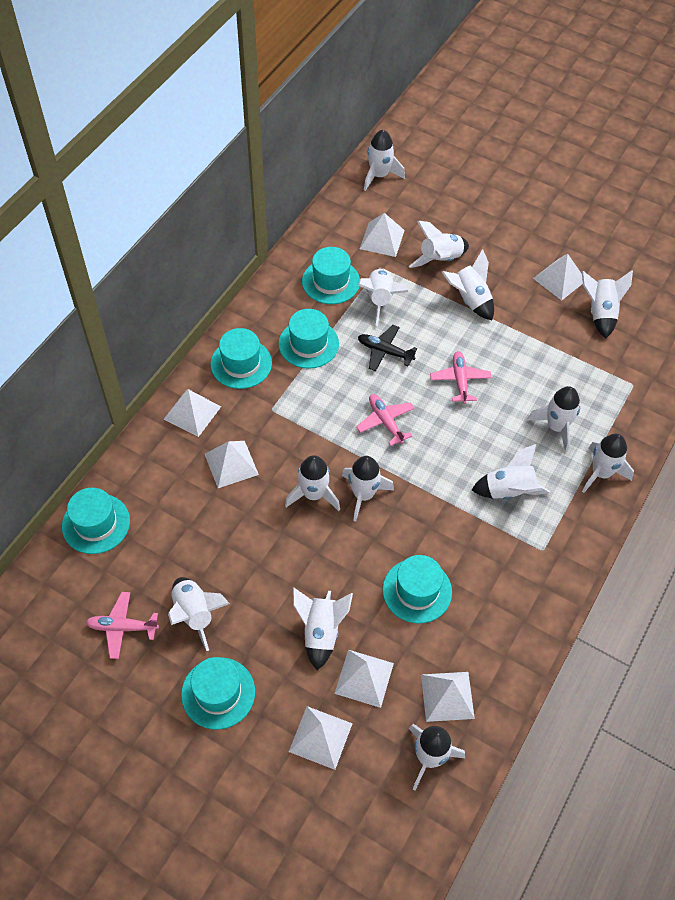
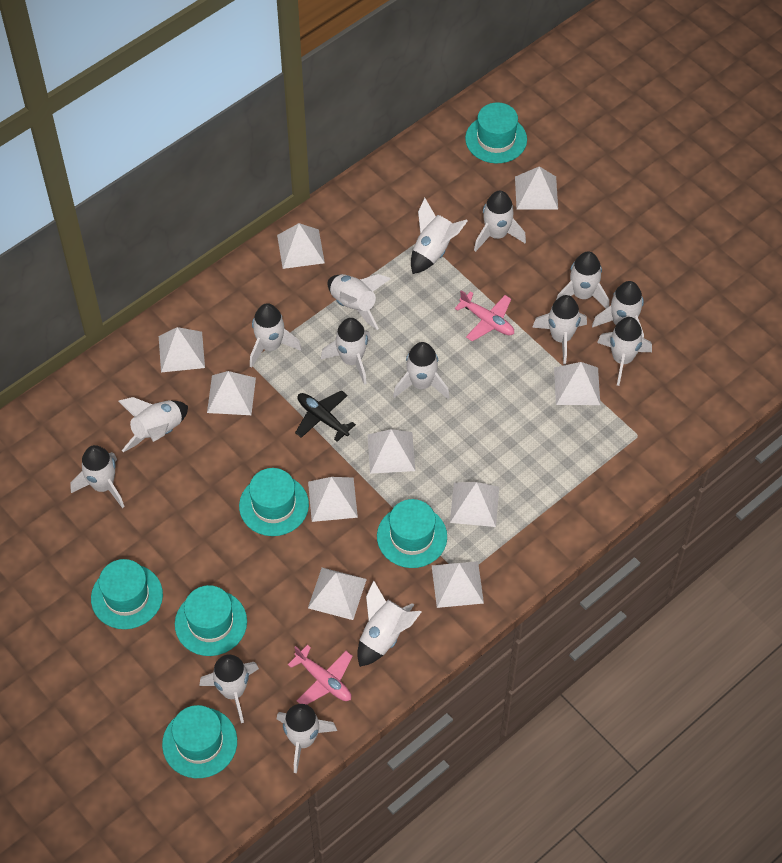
pink plane: 3 -> 2
white pyramid: 7 -> 10
white rocket: 13 -> 15

